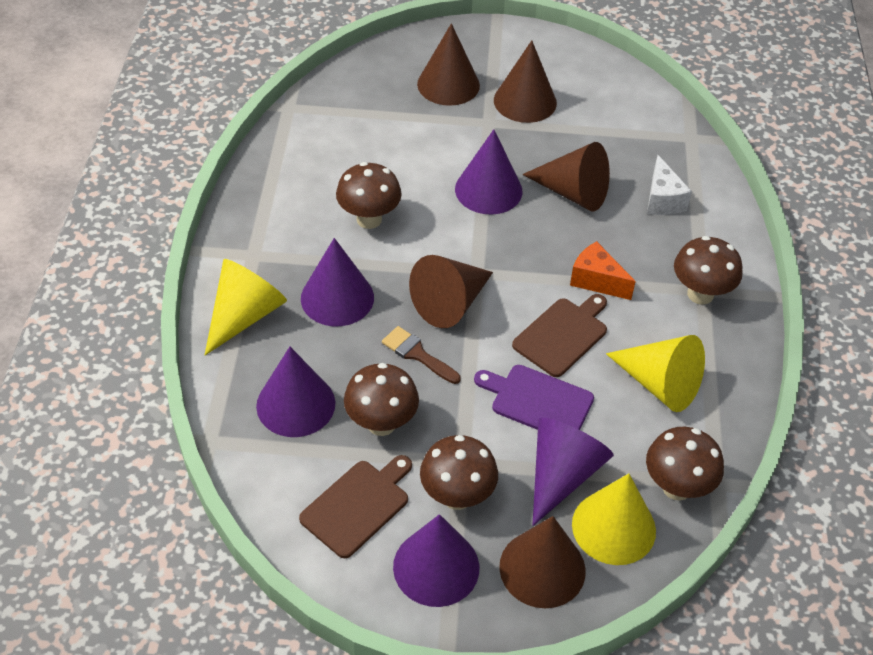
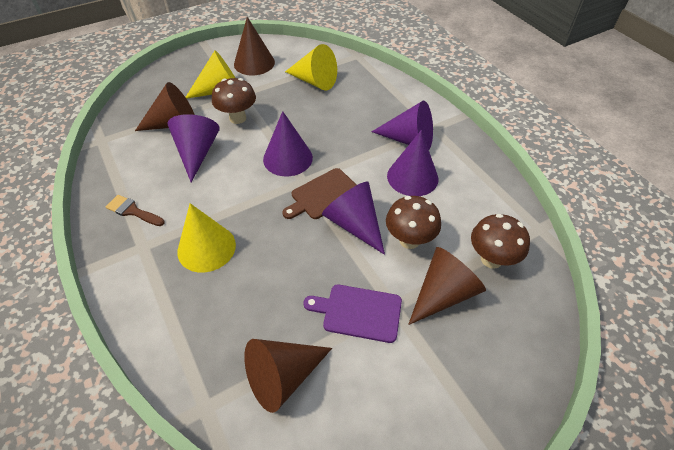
brown cone: 5 -> 4
brown cutting board: 2 -> 1
brown mushroom: 5 -> 3
orange cheese: 1 -> 0
white cheese: 1 -> 0

